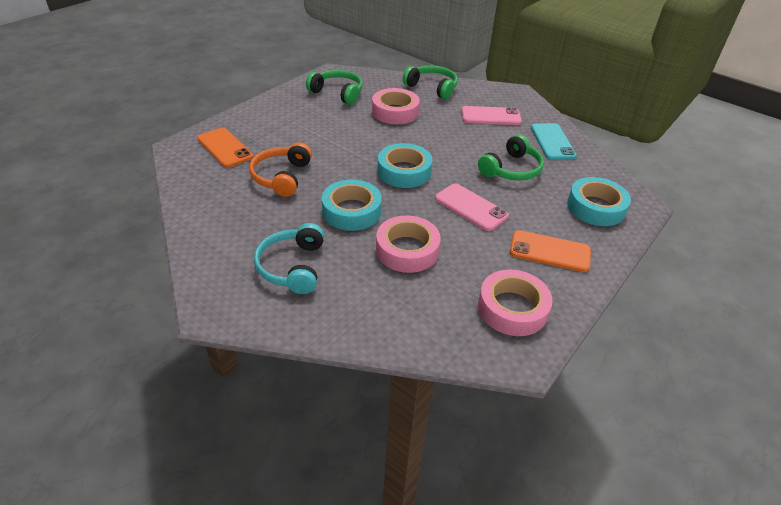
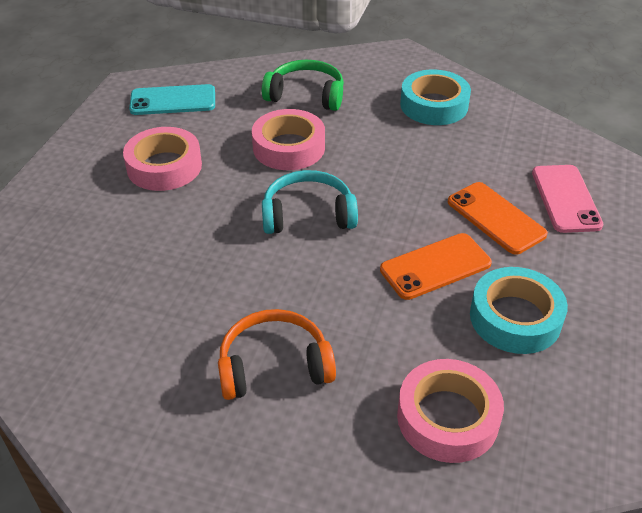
green headphones: 3 -> 1
pink phone: 2 -> 1
turquoise tape: 3 -> 2

